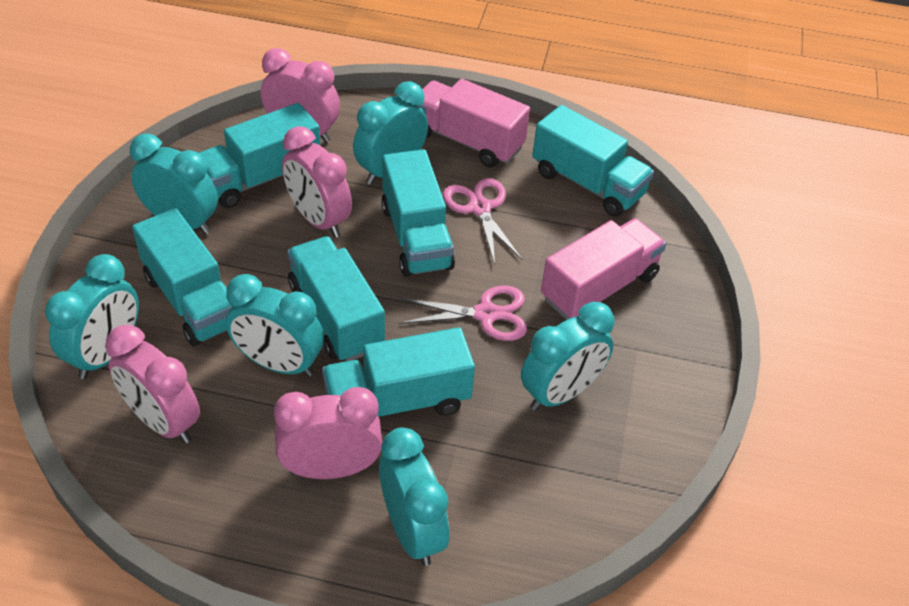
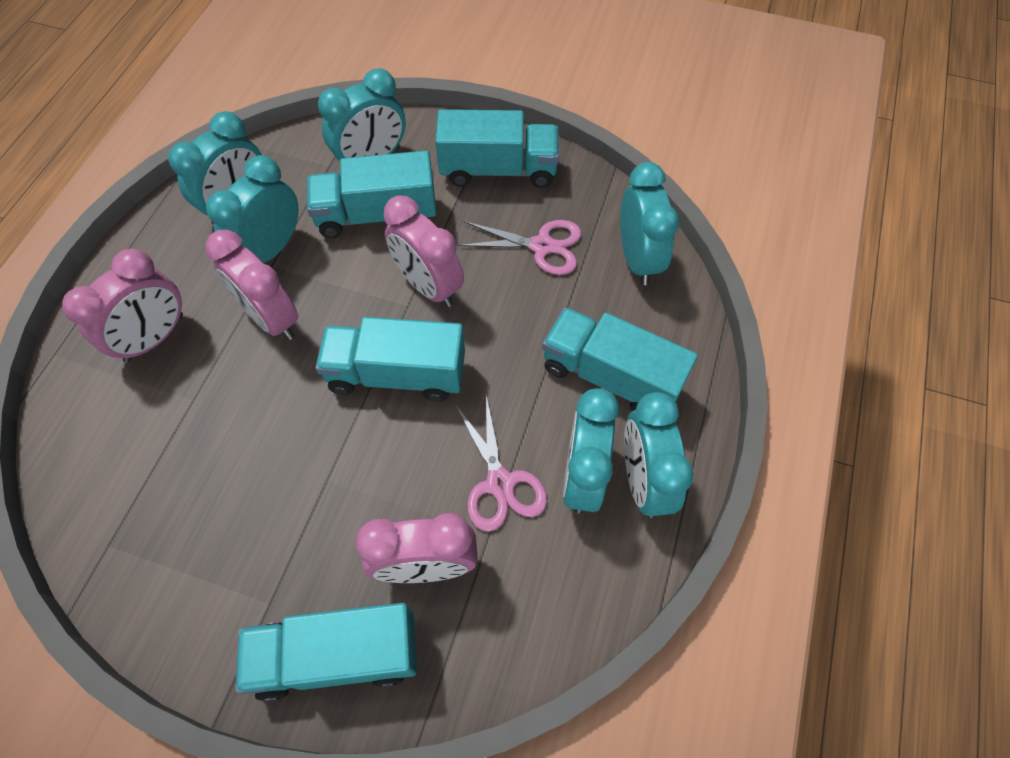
pink truck: 2 -> 0
turquoise truck: 6 -> 5

